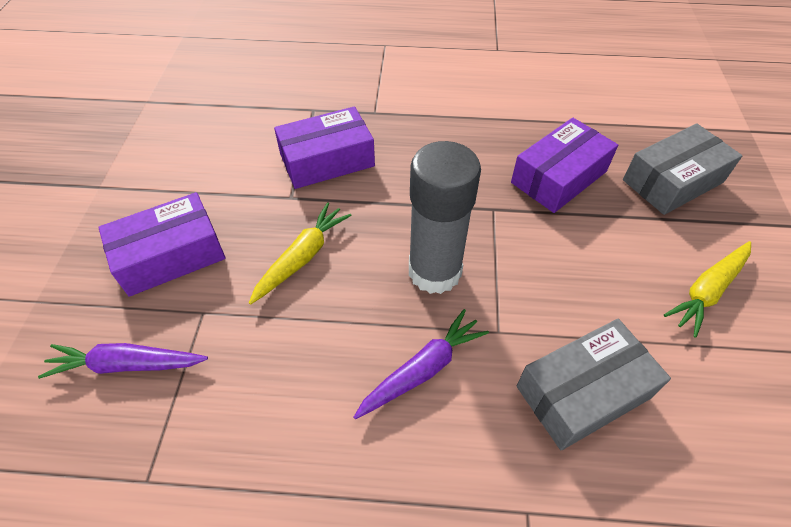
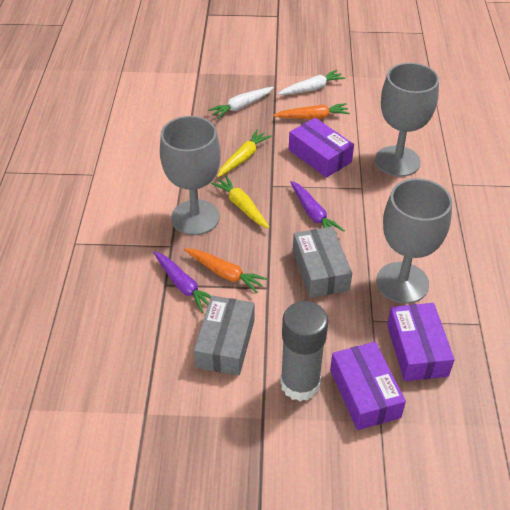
grey goblet: 0 -> 3
orange carrot: 0 -> 2
white carrot: 0 -> 2

